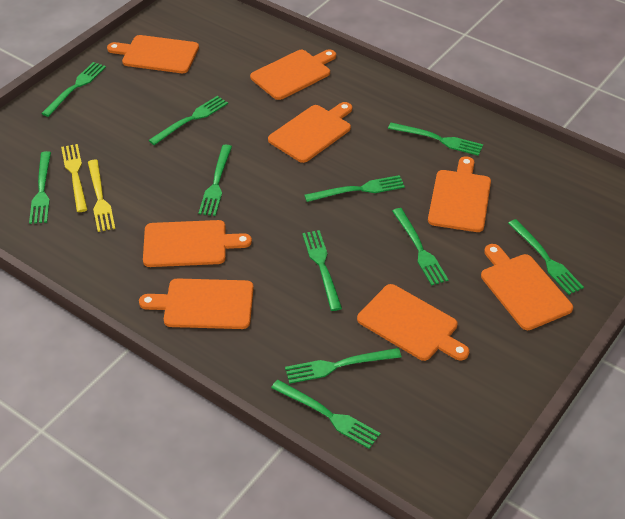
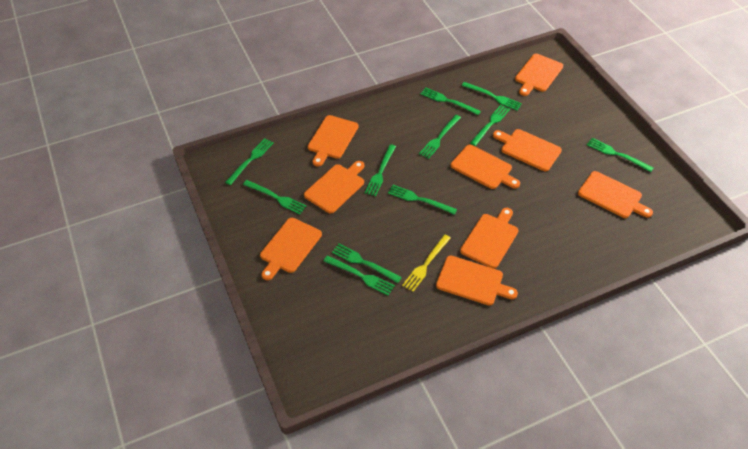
orange cutting board: 8 -> 9
yellow fork: 2 -> 1

